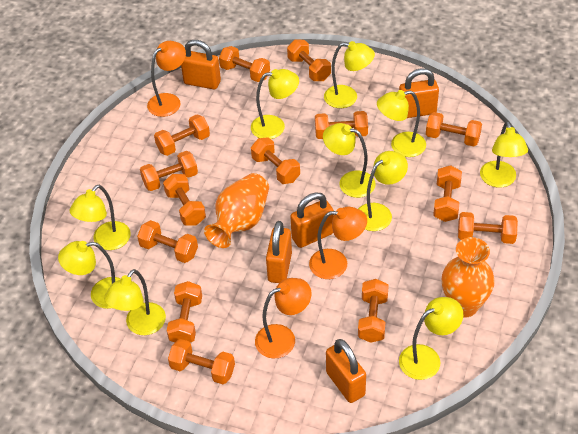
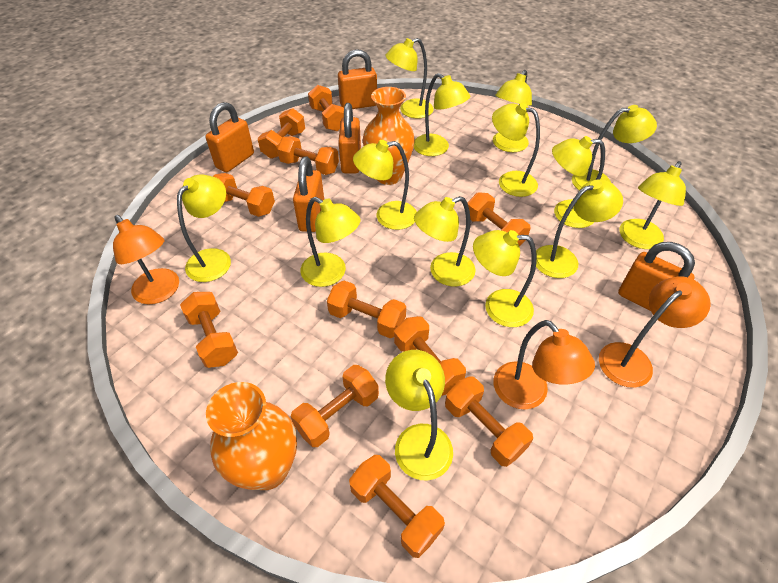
orange dumbbell: 14 -> 11
yellow lamp: 10 -> 14

